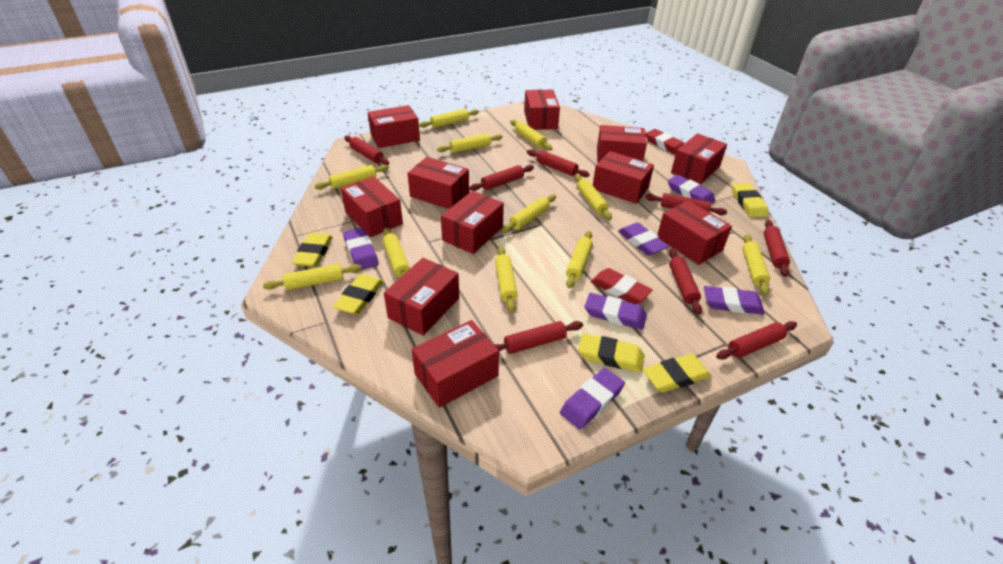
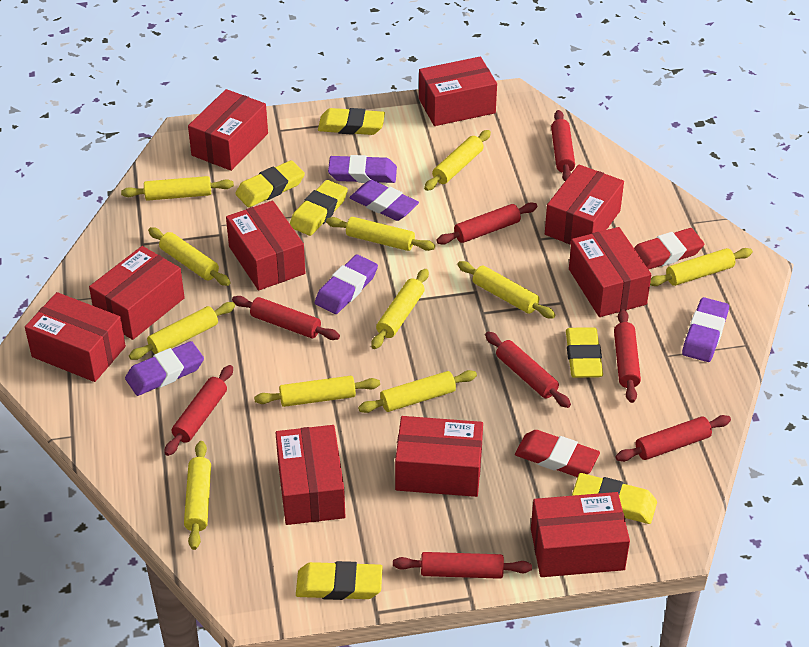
purple eraser: 6 -> 5
red box: 11 -> 10
yellow eraser: 5 -> 6

